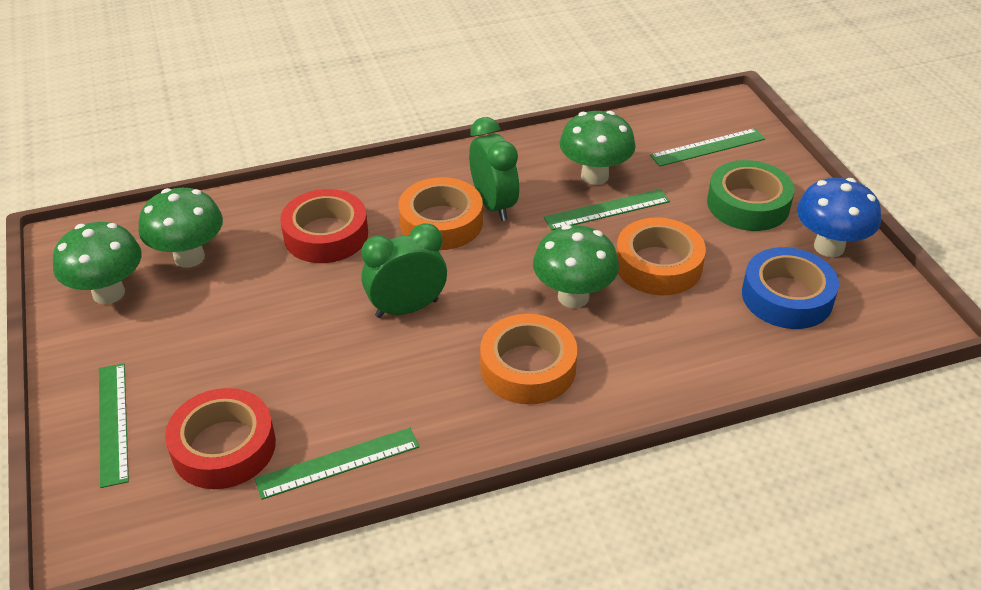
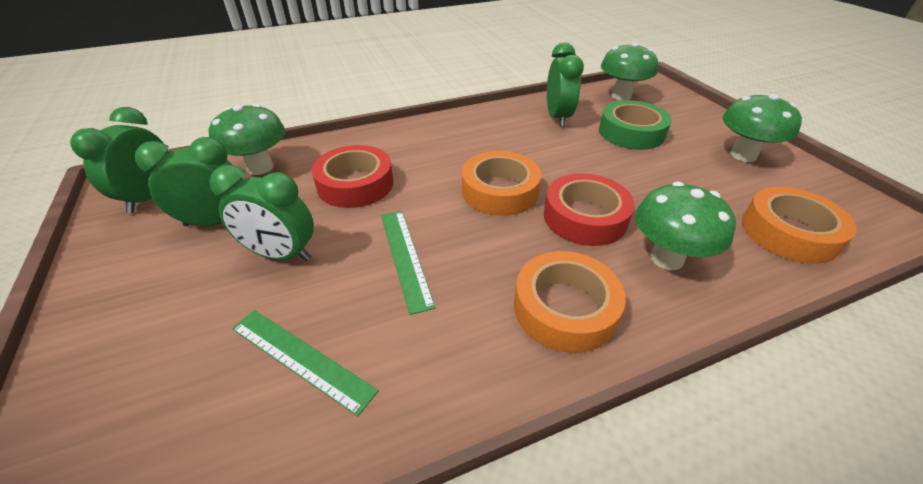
blue mushroom: 1 -> 0
blue tape: 1 -> 0
green clock: 2 -> 4
green ruler: 4 -> 2

